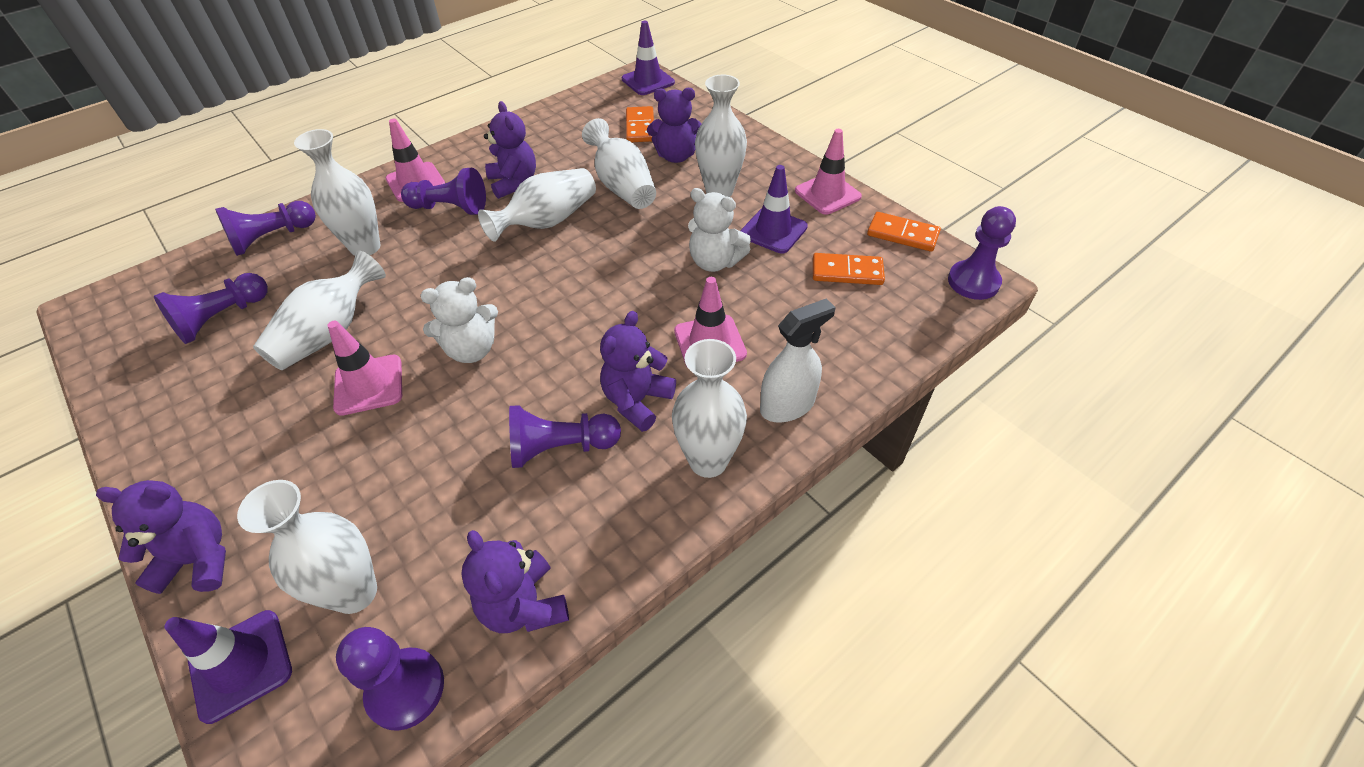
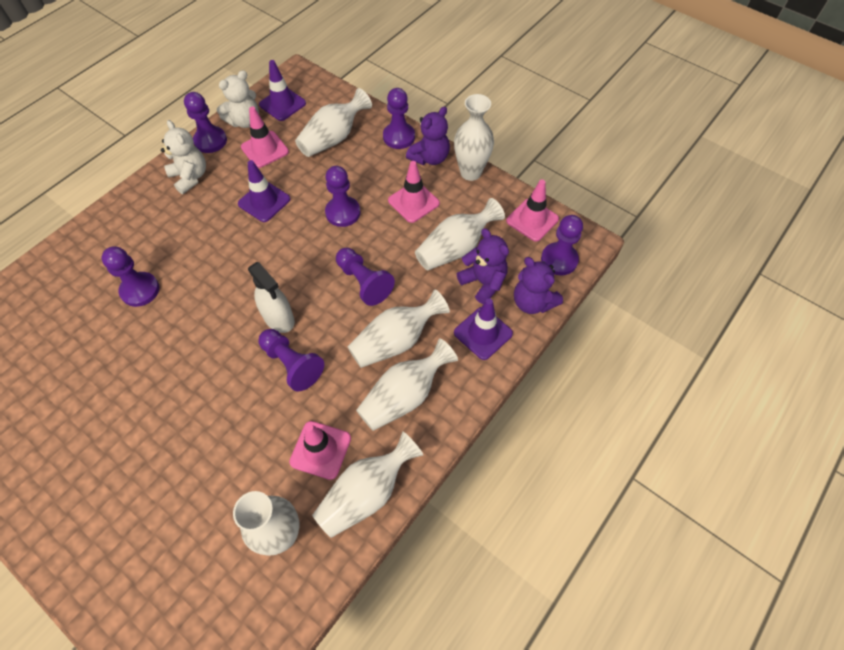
orange domino: 3 -> 0
purple pawn: 6 -> 7
purple teddy bear: 5 -> 3

